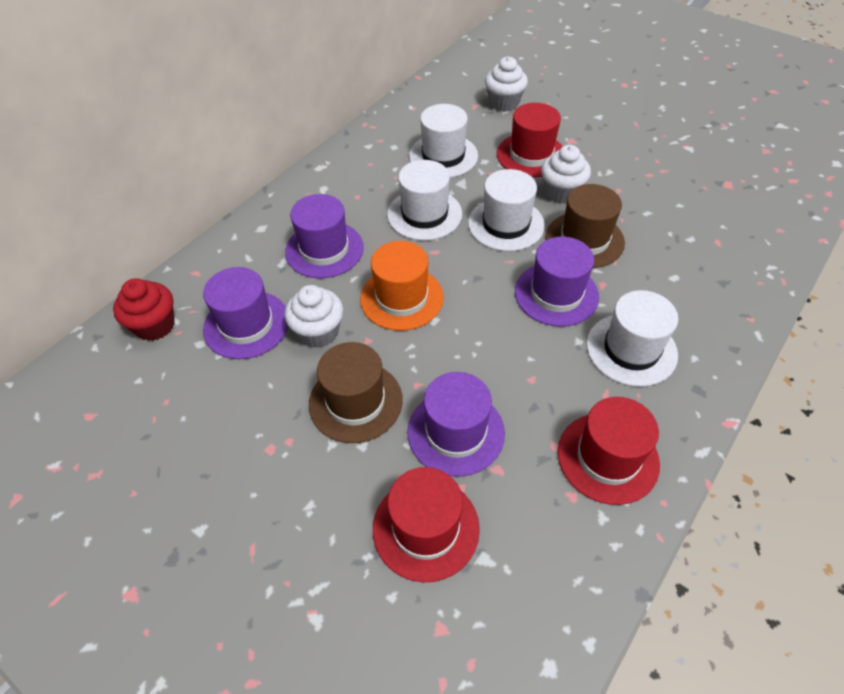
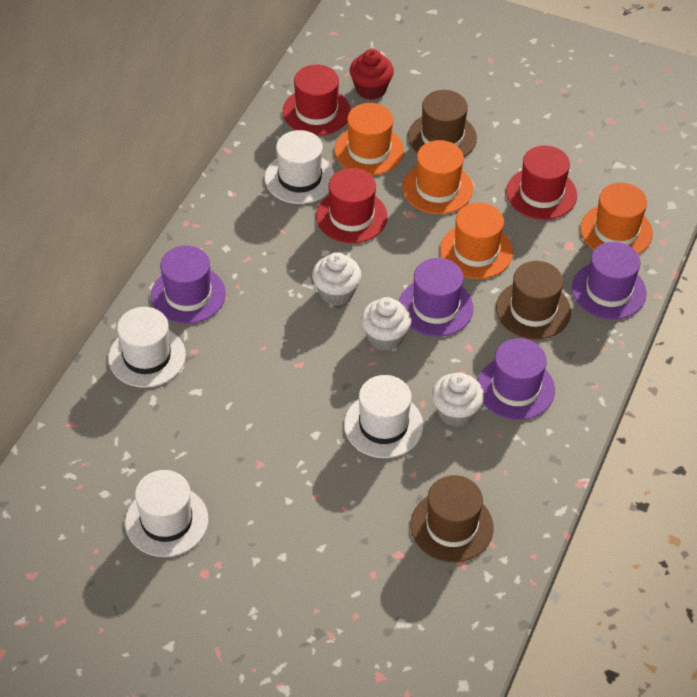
brown hat: 2 -> 3
orange hat: 1 -> 4

